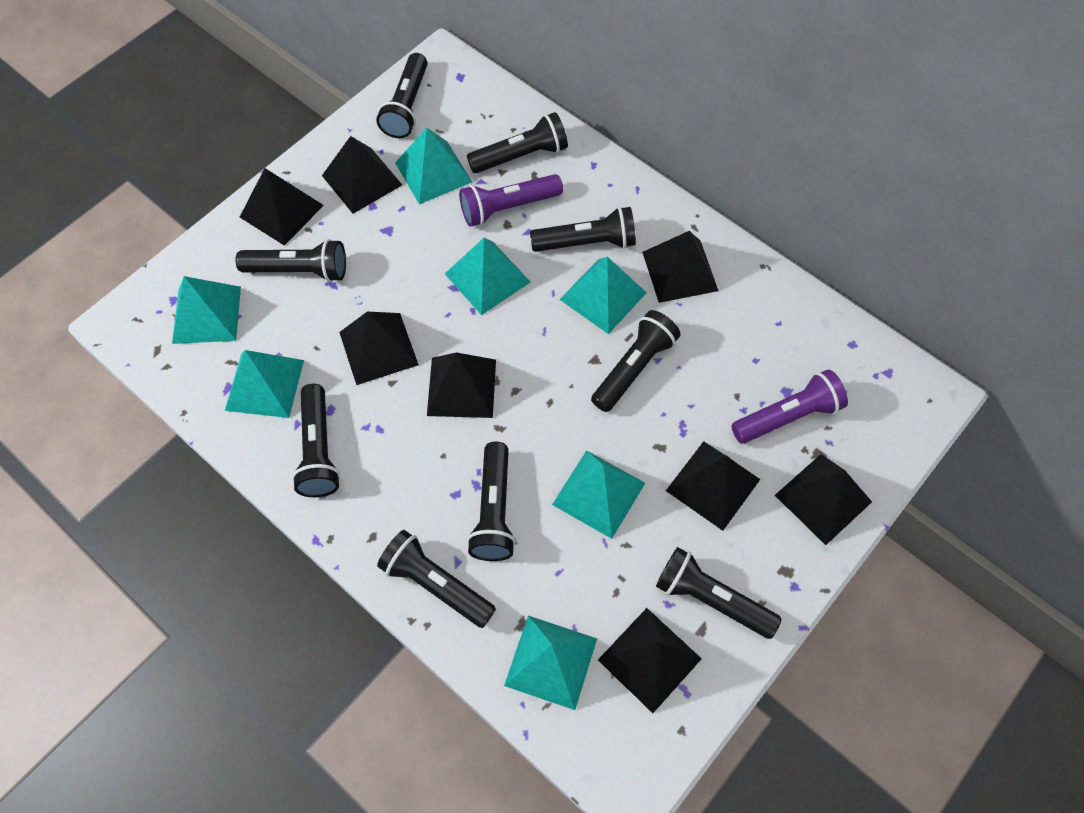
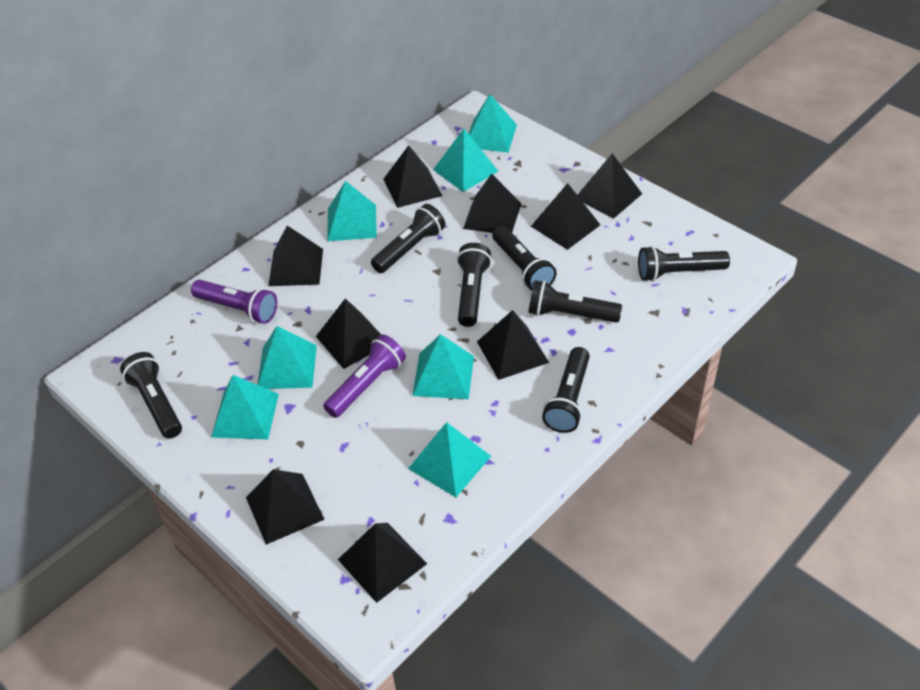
black flashlight: 9 -> 7
black pyramid: 8 -> 9

